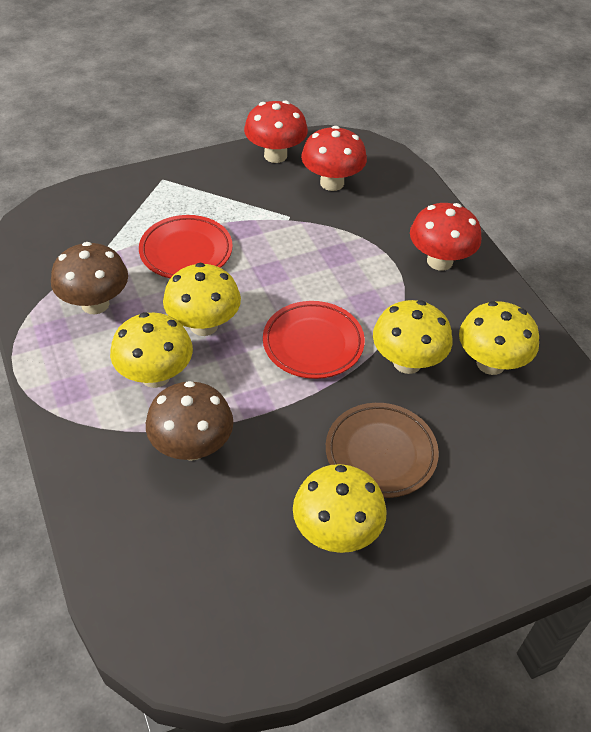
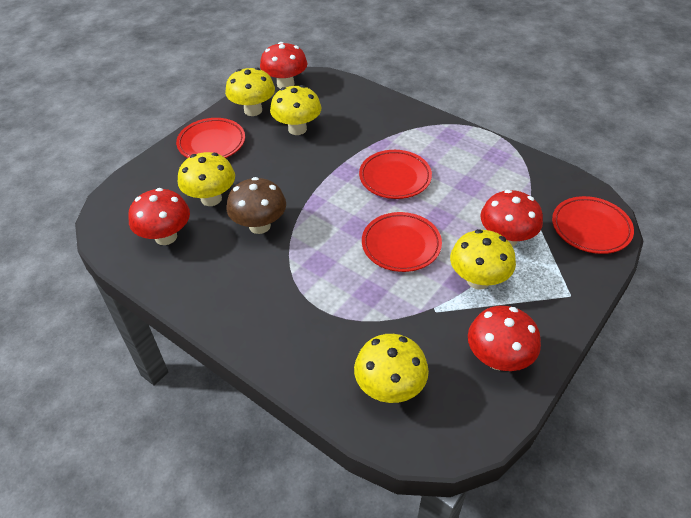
brown mushroom: 2 -> 1
brown plate: 1 -> 0
red mushroom: 3 -> 4
red plate: 2 -> 4

